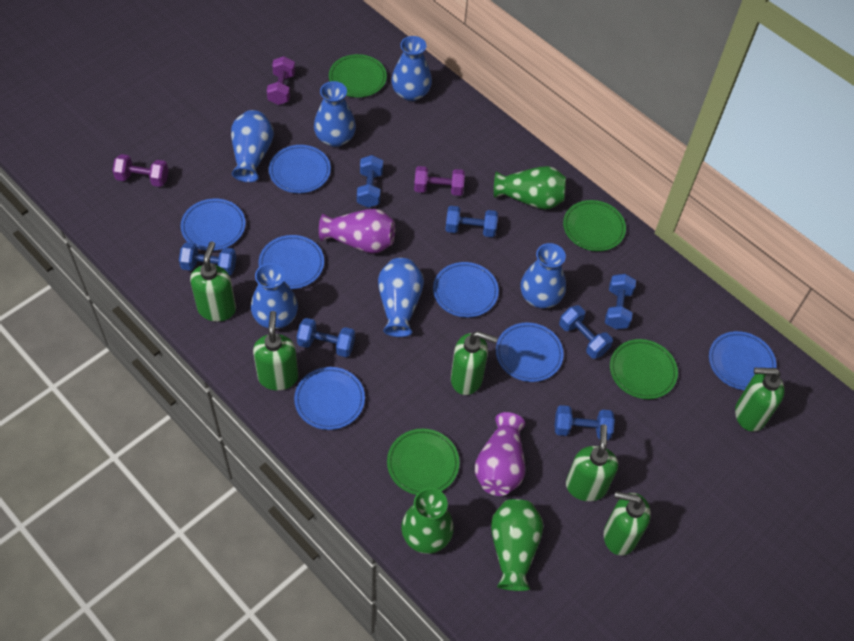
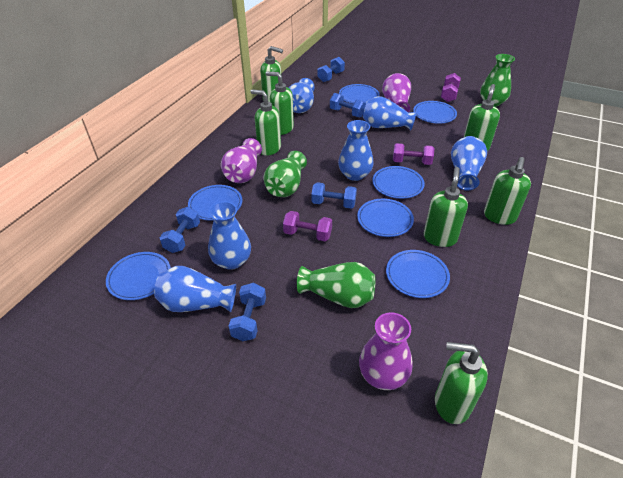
blue dumbbell: 7 -> 5
green plate: 4 -> 0
green soap dispenser: 6 -> 7
purple vase: 2 -> 3

